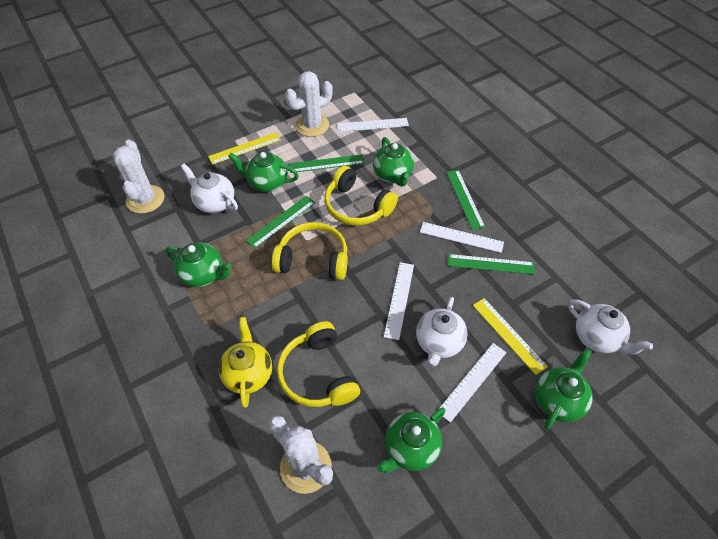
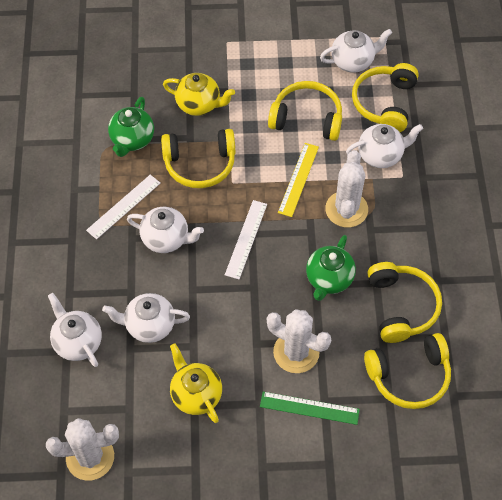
green ruler: 4 -> 1
green teapot: 5 -> 2
white ruler: 4 -> 2
white teapot: 3 -> 5
yellow headphones: 3 -> 5
yellow ruler: 2 -> 1
yellow teapot: 1 -> 2

